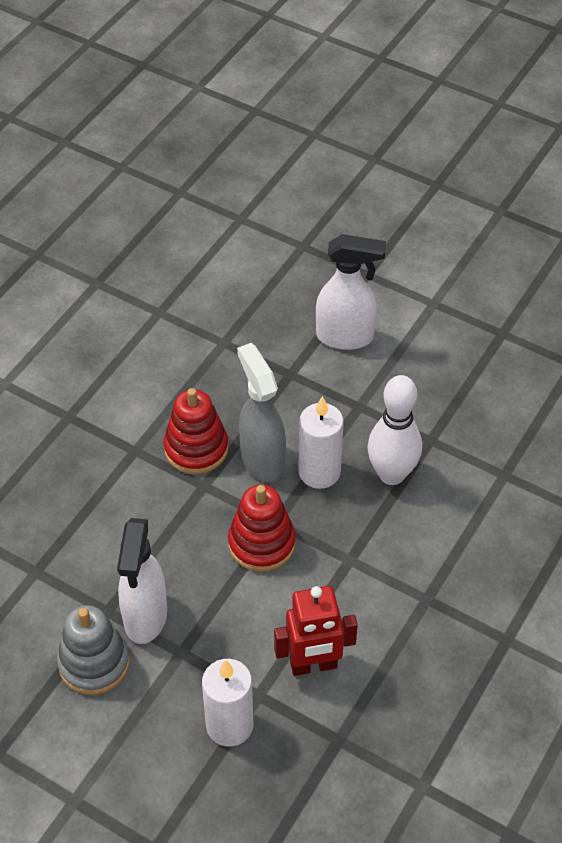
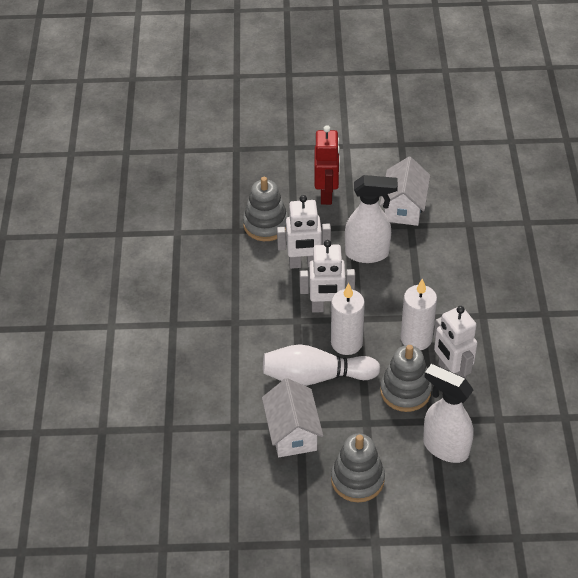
grey spray bottle: 1 -> 0
grey stacking toy: 1 -> 3
red stacking toy: 2 -> 0
white house: 0 -> 2
white robot: 0 -> 3

